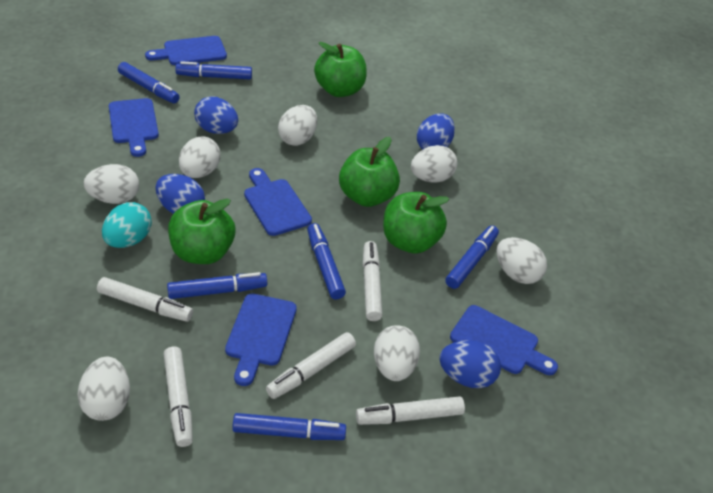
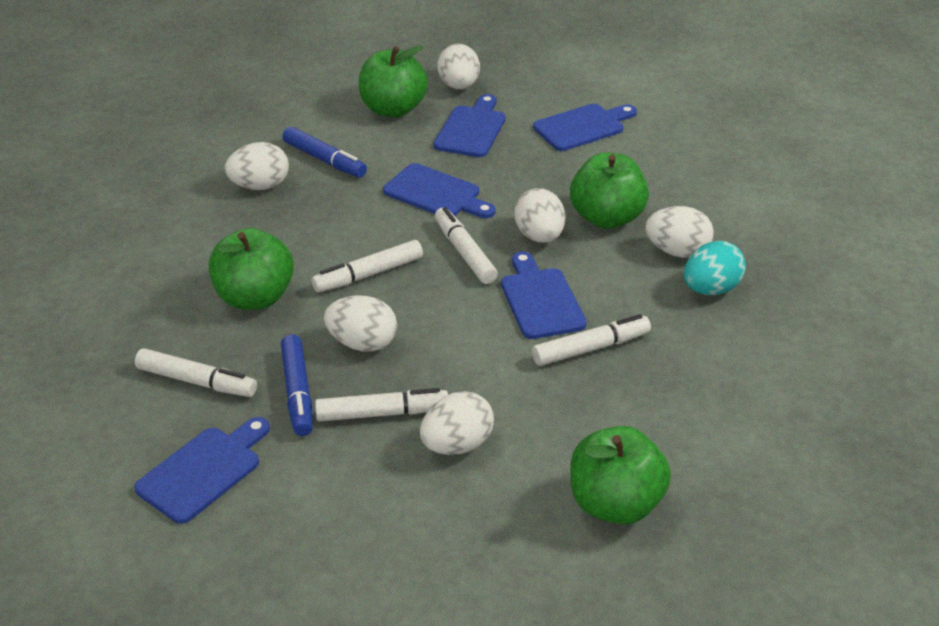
blue egg: 4 -> 0
blue marker: 6 -> 2
white egg: 7 -> 6

